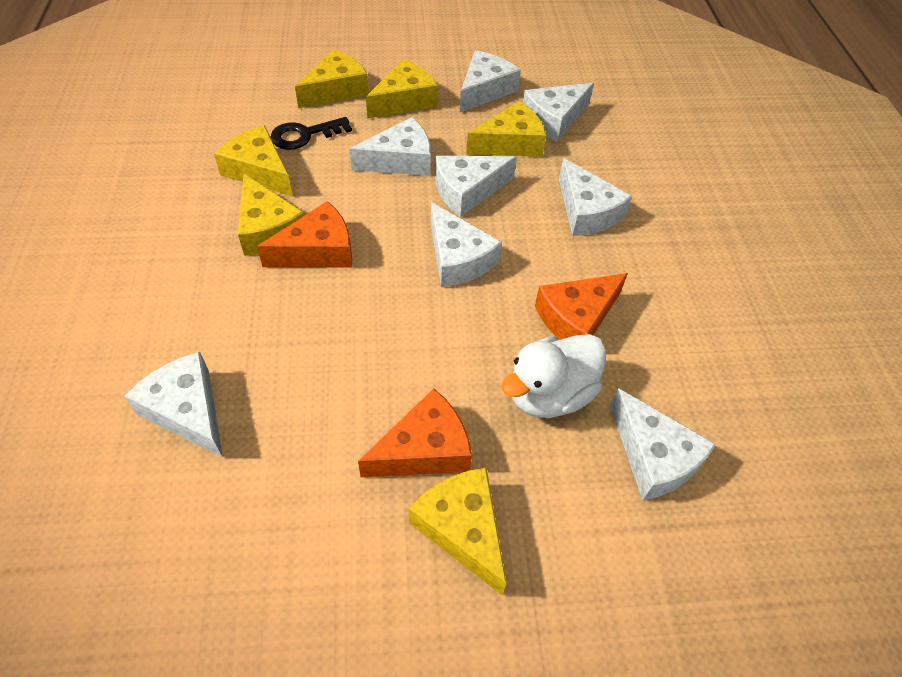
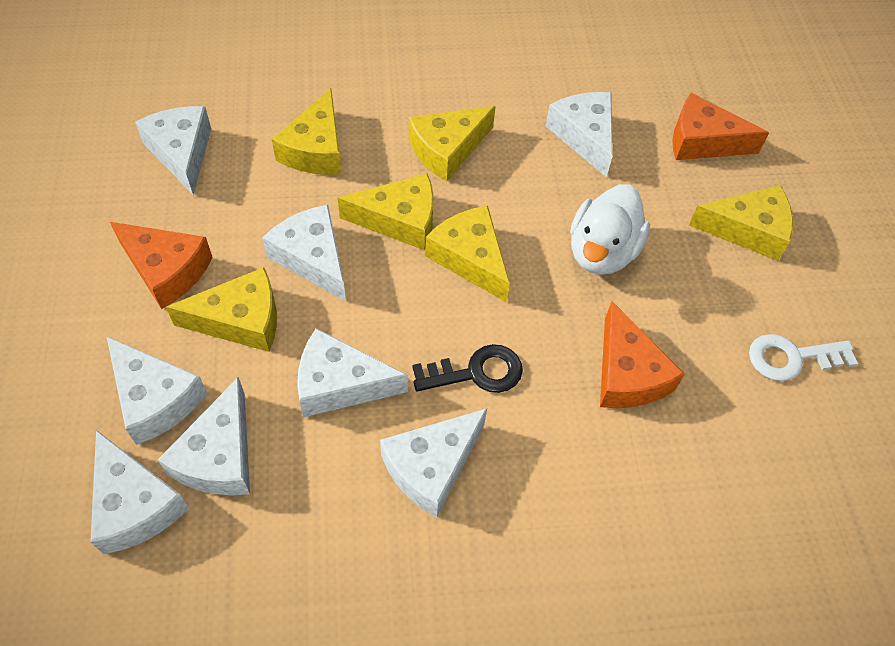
white key: 0 -> 1

